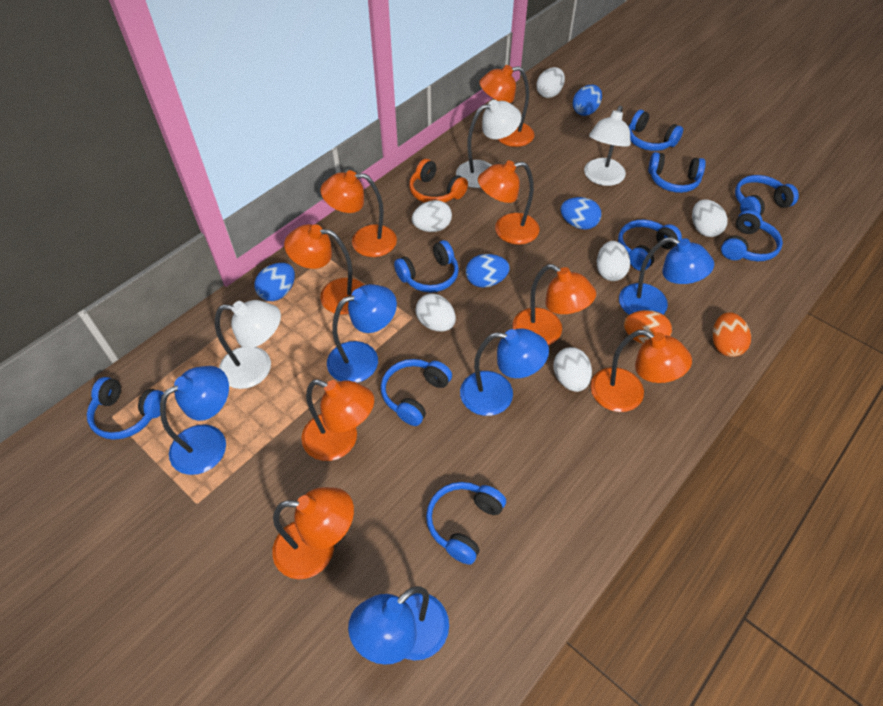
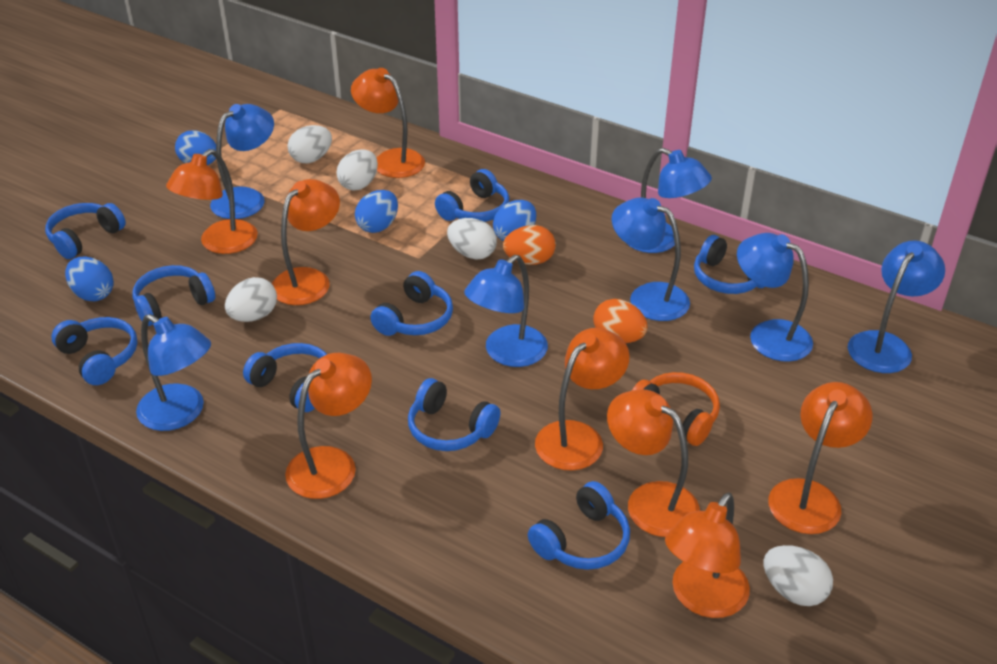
blue lamp: 5 -> 7
white egg: 6 -> 5
white lamp: 3 -> 0

